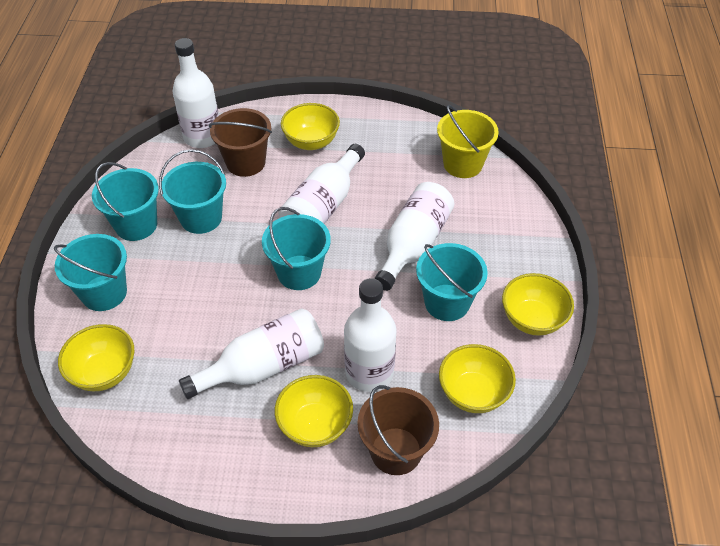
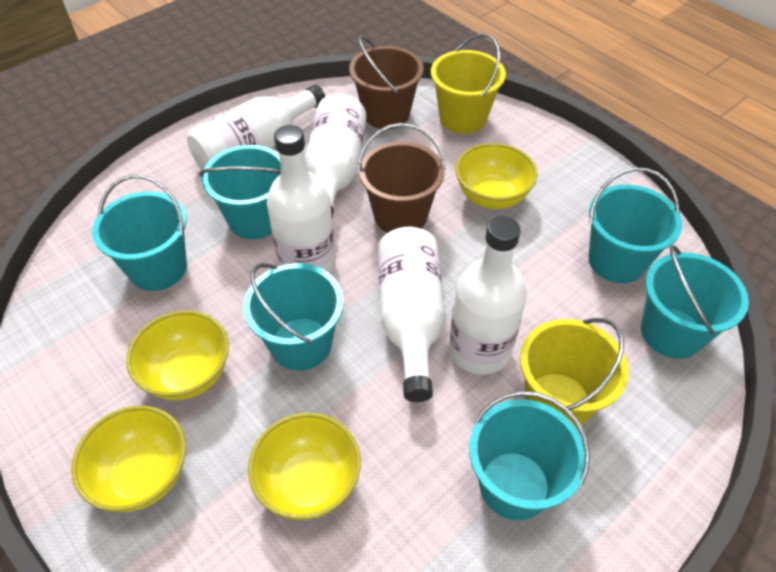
turquoise bucket: 5 -> 6
yellow bowl: 5 -> 4
yellow bucket: 1 -> 2

